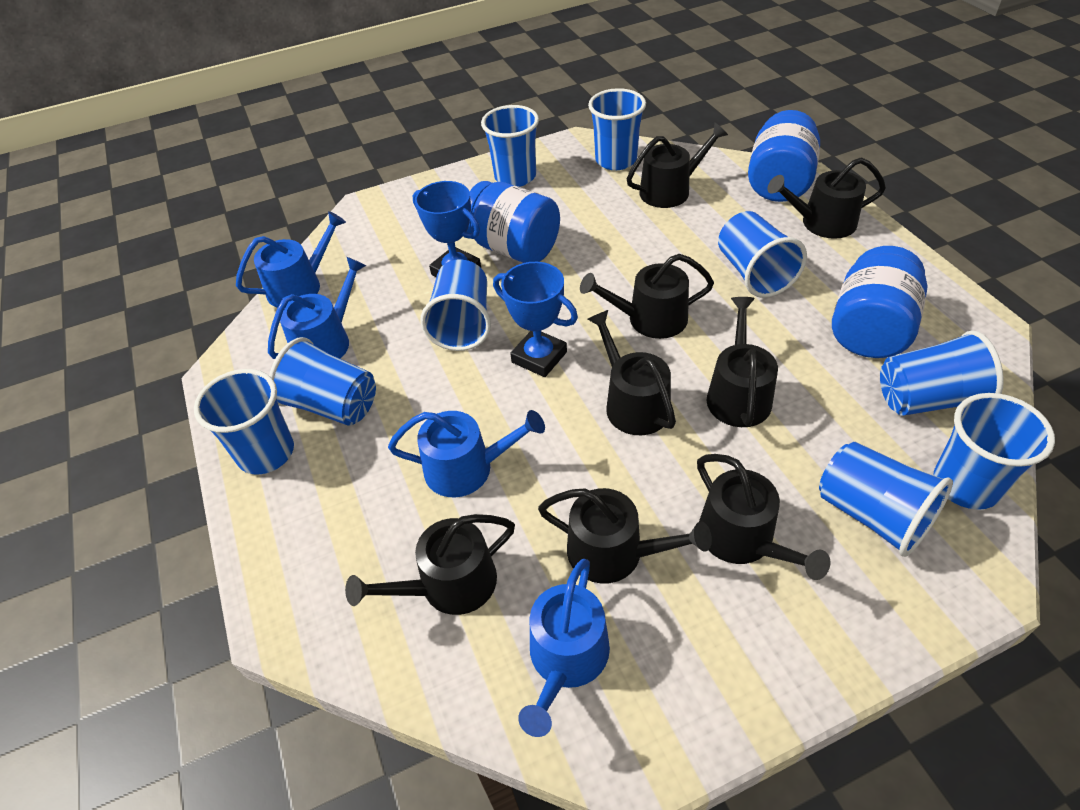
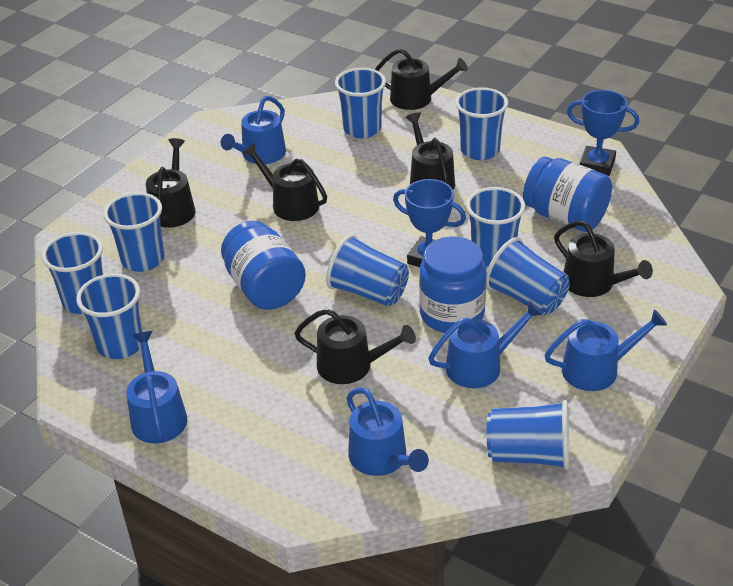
black watering can: 8 -> 6
blue watering can: 4 -> 5

